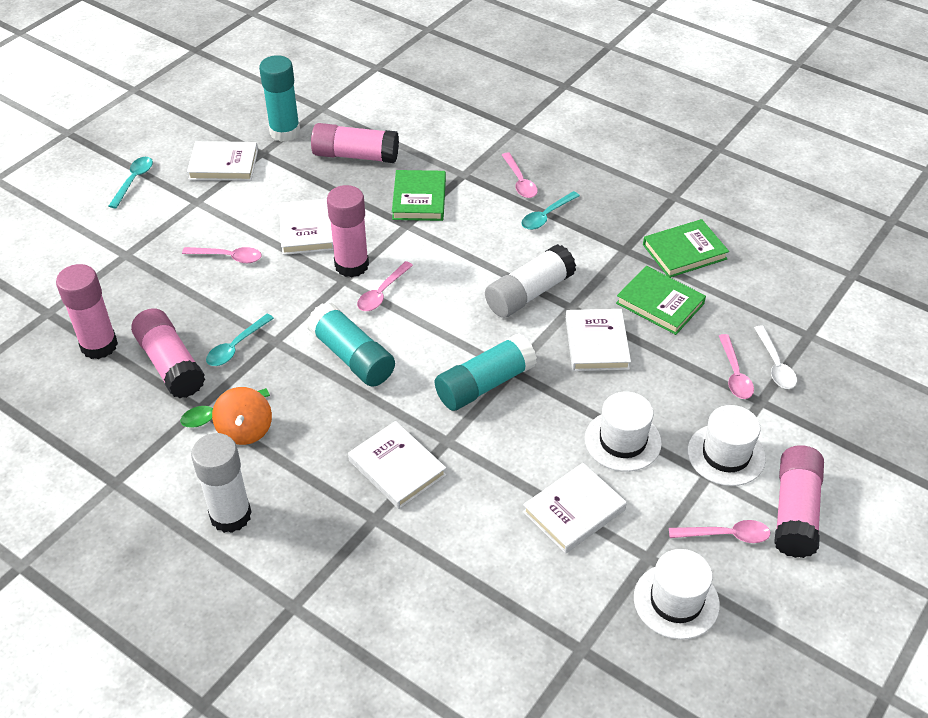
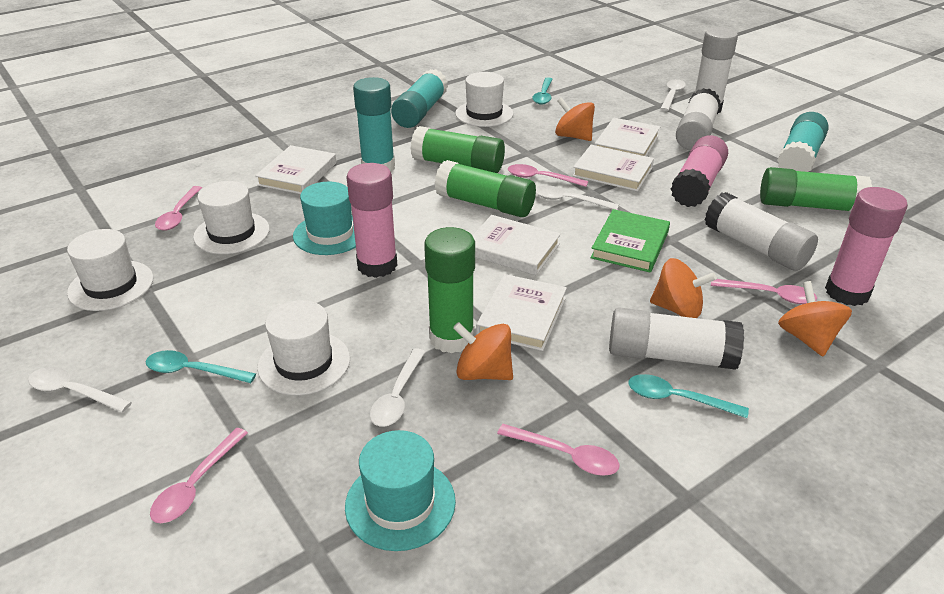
green book: 3 -> 1
green glue stick: 0 -> 4
green spoon: 1 -> 0
orange spinning top: 1 -> 4
pink glue stick: 5 -> 3
turquoise hat: 0 -> 2
white glue stick: 2 -> 4
white hat: 3 -> 4
white spoon: 1 -> 4

